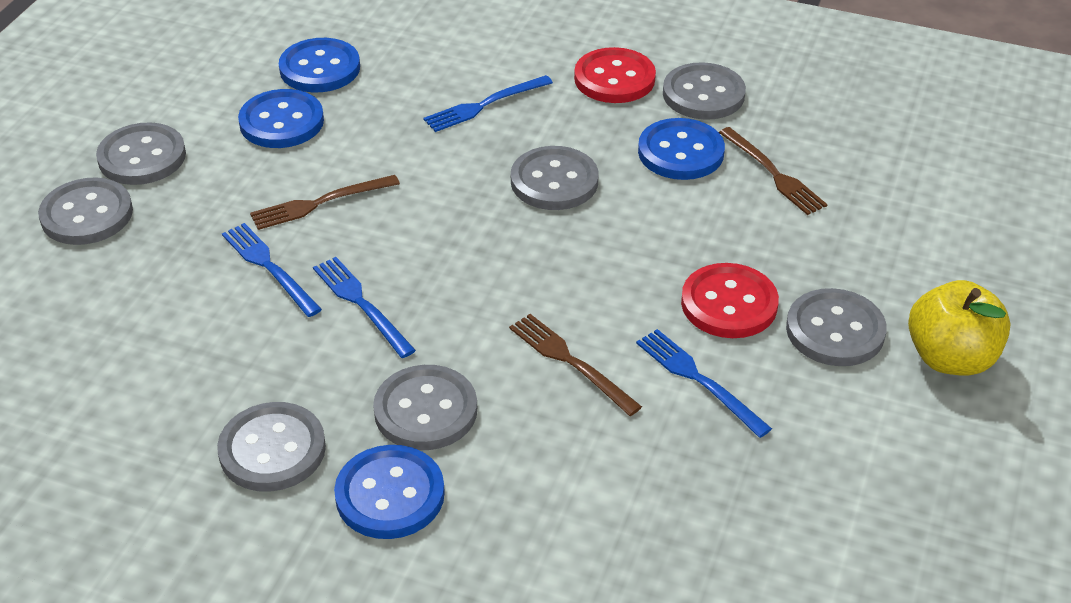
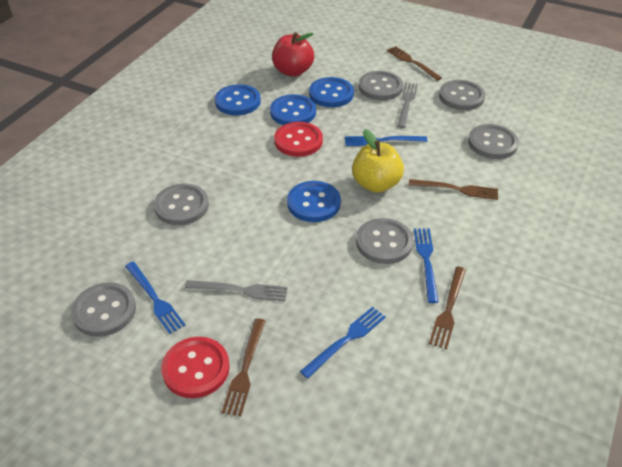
brown fork: 3 -> 4
grey button: 7 -> 6
grey fork: 0 -> 2
red apple: 0 -> 1

